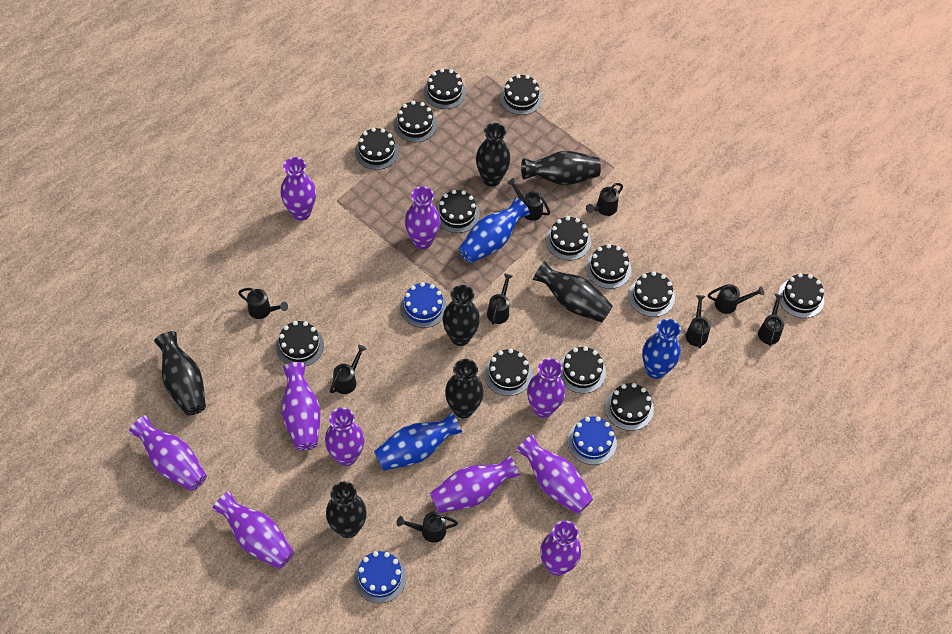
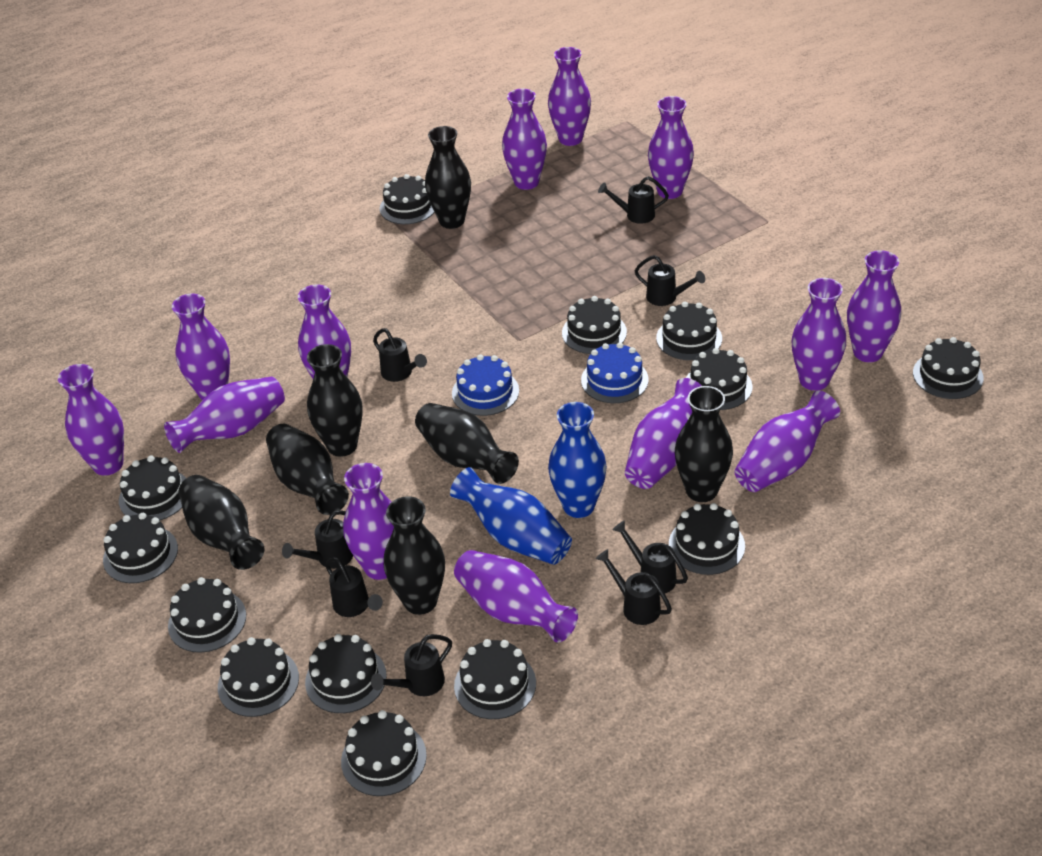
black watering can: 9 -> 8
blue cake: 3 -> 2
blue vase: 3 -> 2
purple vase: 10 -> 13

